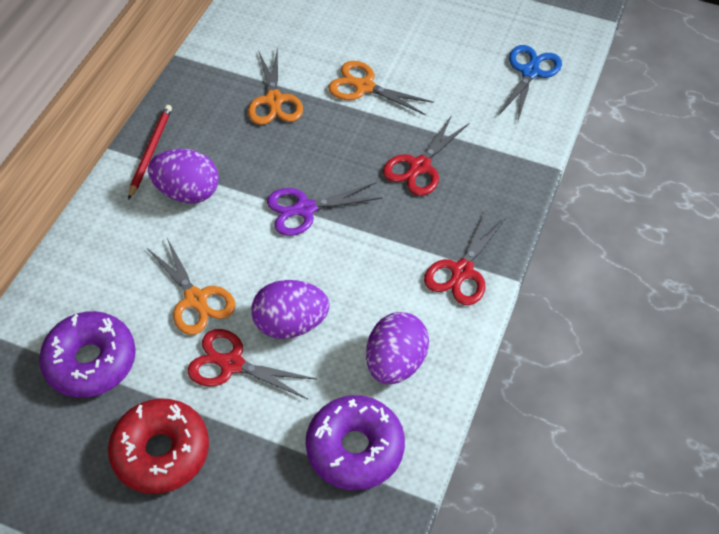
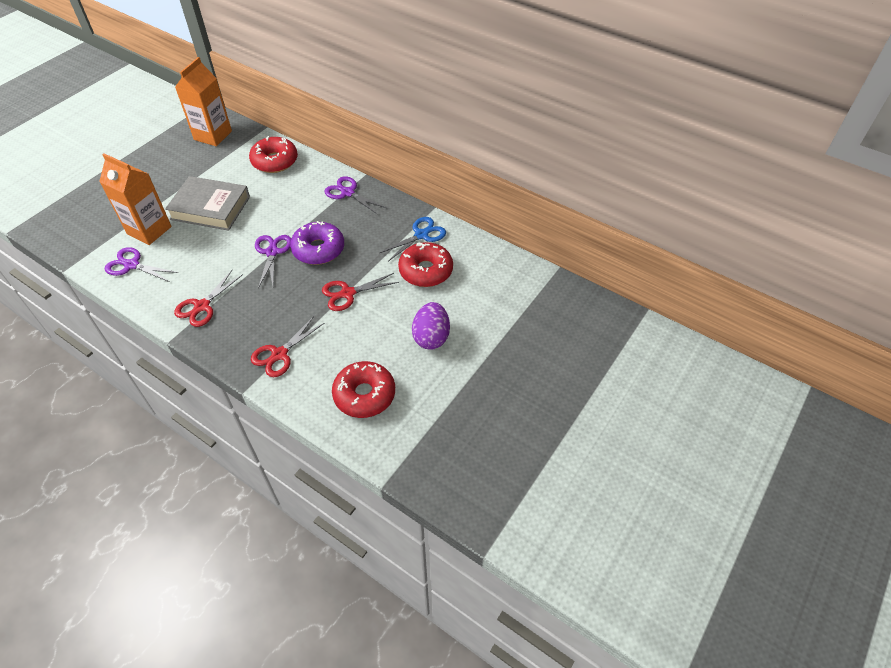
grey book: 0 -> 1
orange carton: 0 -> 2
orange scissors: 3 -> 0
purple donut: 2 -> 1
purple egg: 3 -> 1
purple scissors: 1 -> 3
red donut: 1 -> 3
red pencil: 1 -> 0

